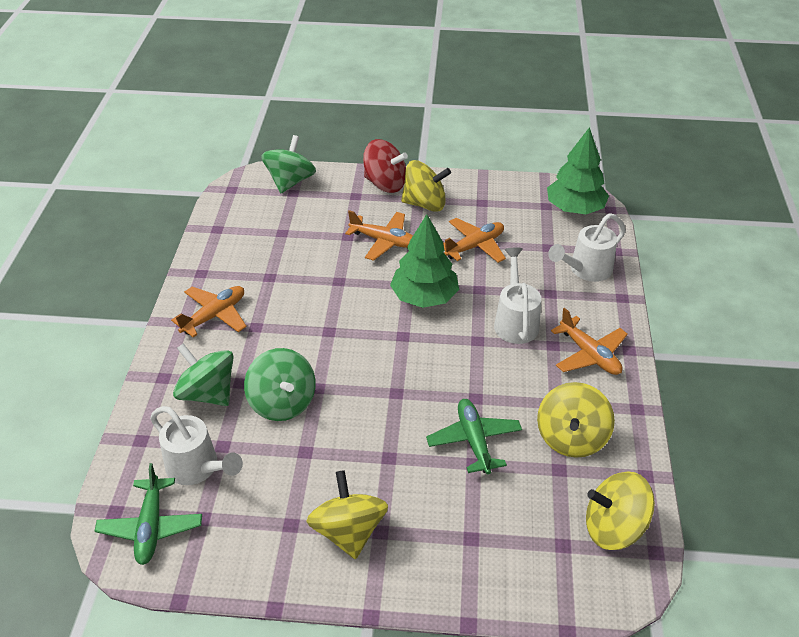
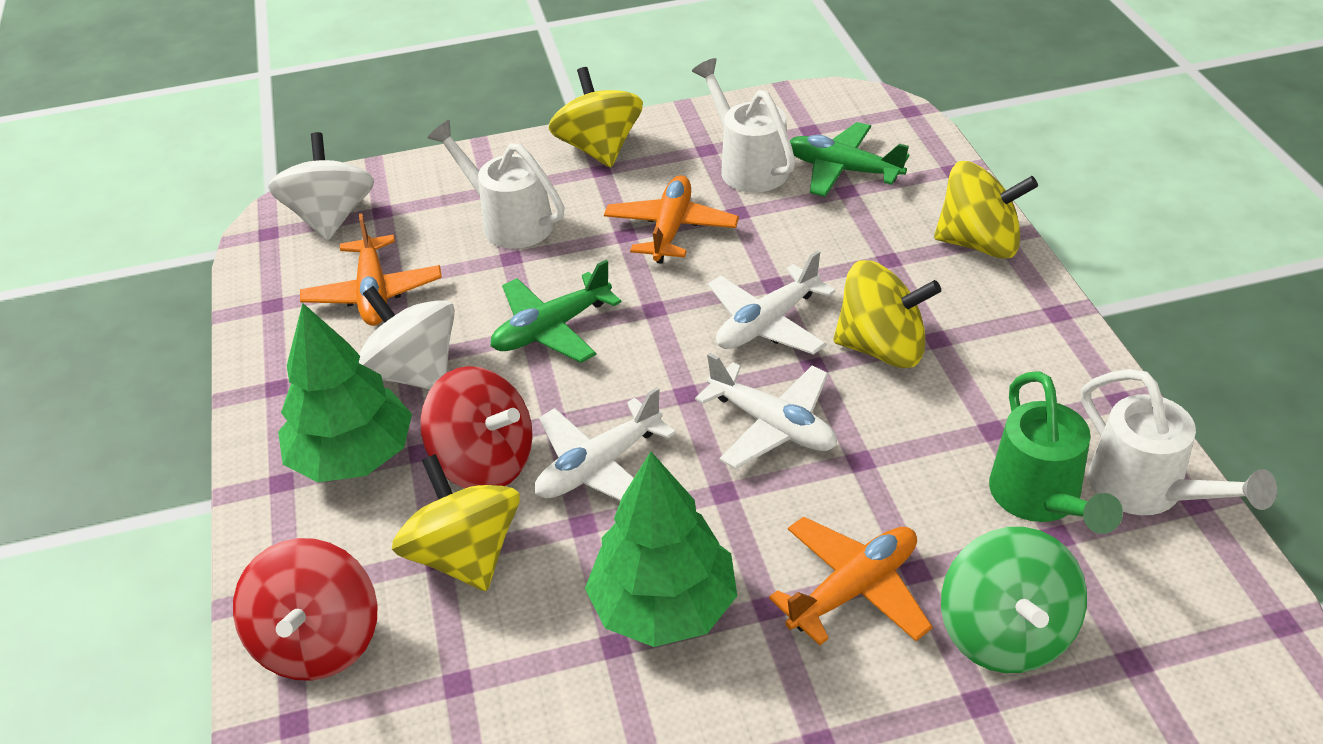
green spinning top: 3 -> 1
green watering can: 0 -> 1
orange plane: 4 -> 3
red spinning top: 1 -> 2
white plane: 0 -> 3
white spinning top: 0 -> 2

